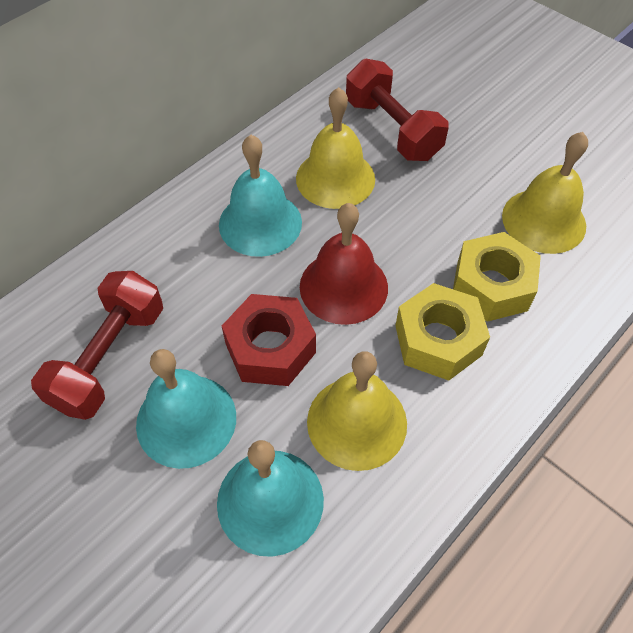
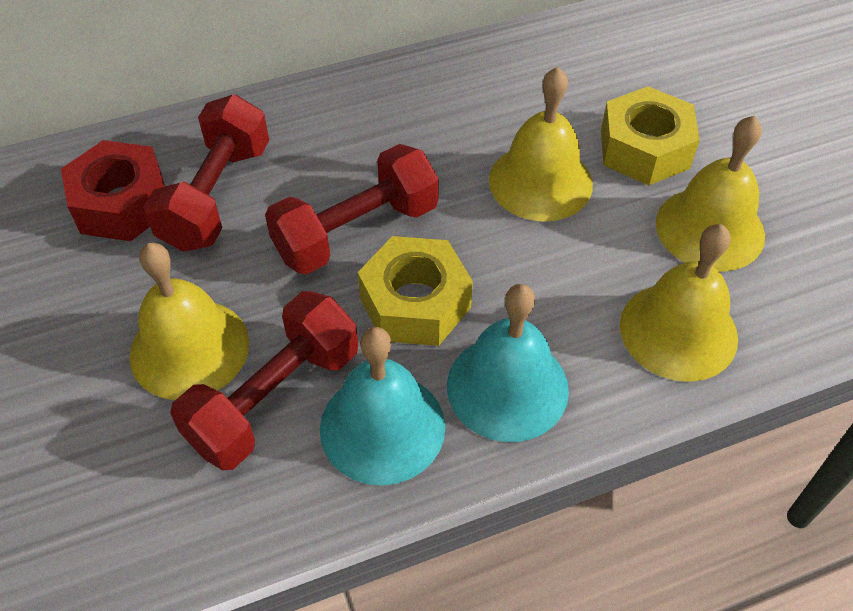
red bell: 1 -> 0
red dumbbell: 2 -> 3
turquoise bell: 3 -> 2
yellow bell: 3 -> 4

